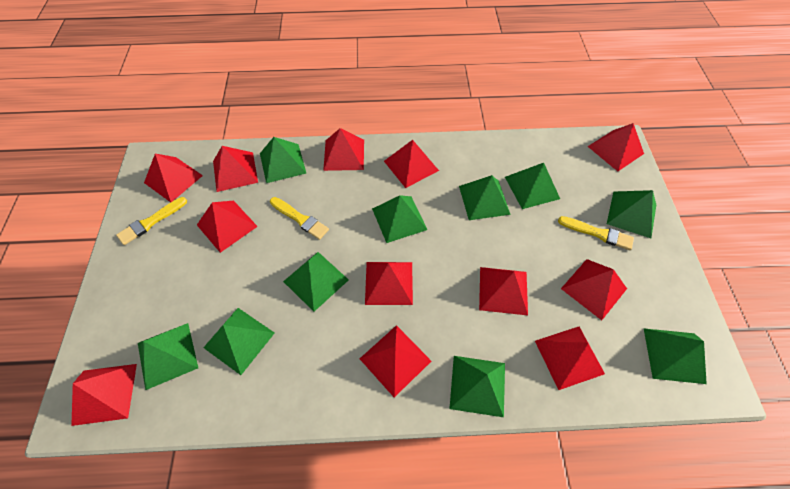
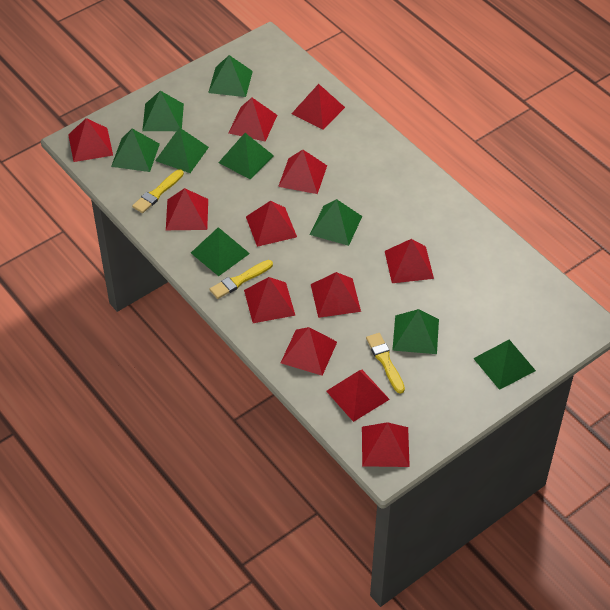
green pyramid: 10 -> 9

